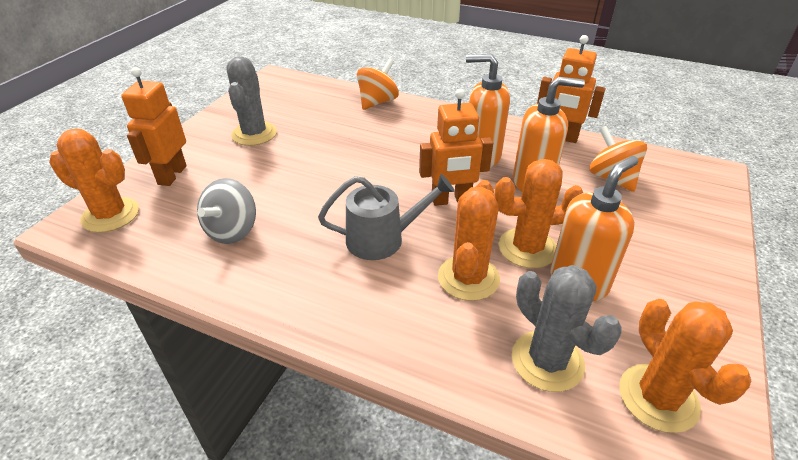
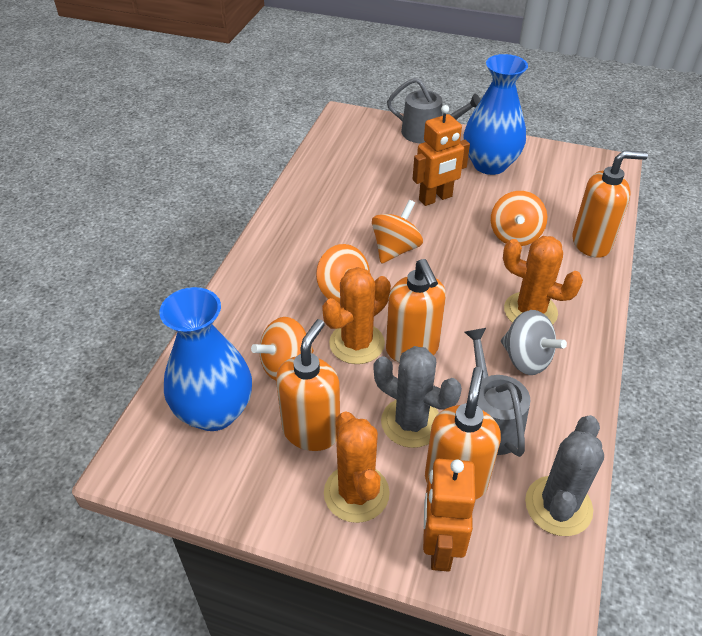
blue vase: 0 -> 2
grey watering can: 1 -> 2
orange cactus: 4 -> 3
orange robot: 3 -> 2
orange soap dispenser: 3 -> 4
orange spinning top: 2 -> 4

